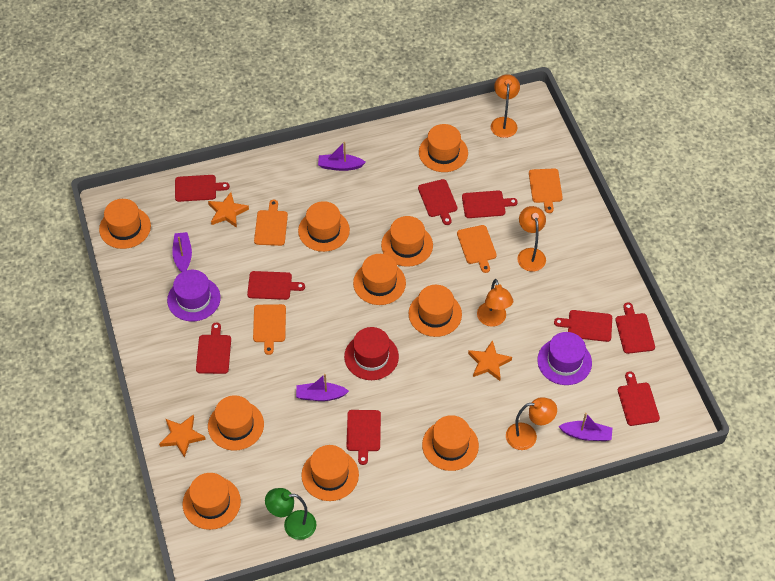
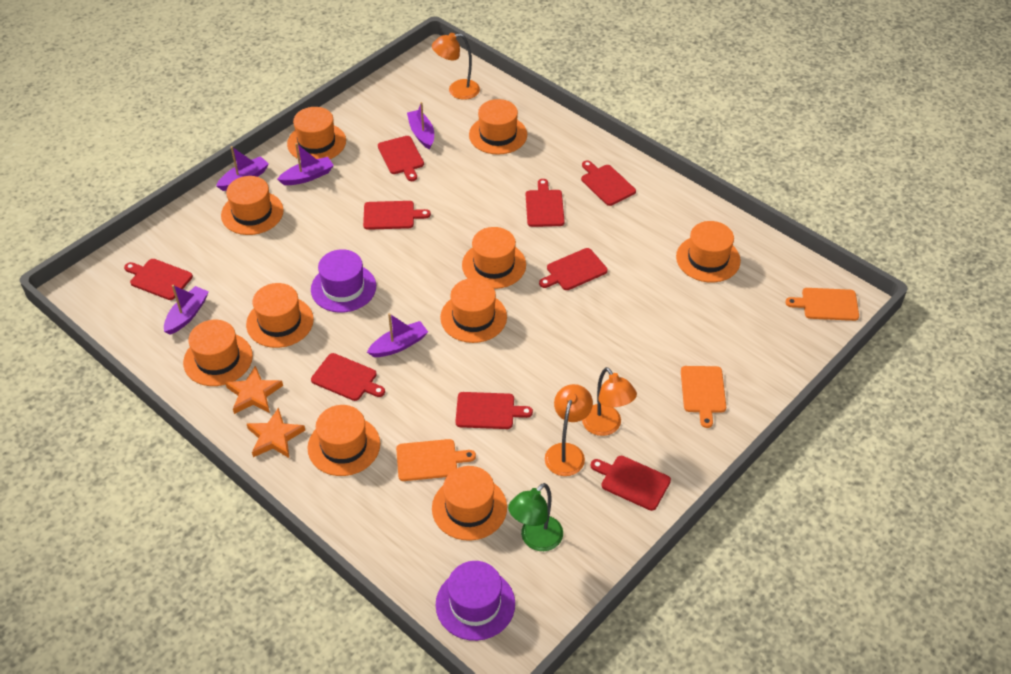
orange cutting board: 4 -> 3
orange lamp: 4 -> 3
orange star: 3 -> 2
purple boat: 4 -> 5
red hat: 1 -> 0

